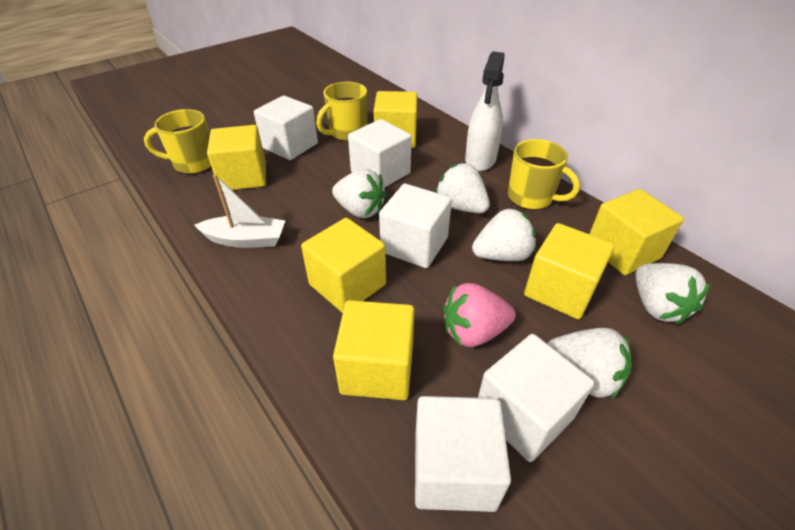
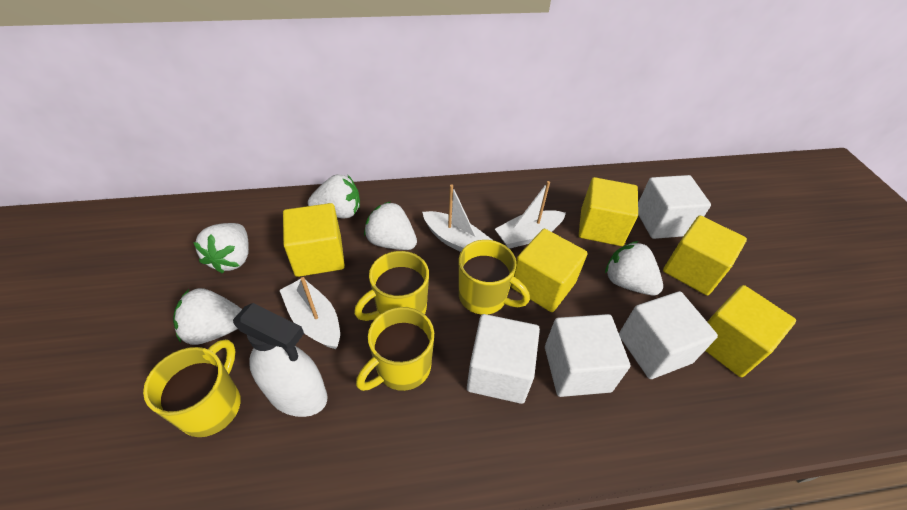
pink strawberry: 1 -> 0
white boat: 1 -> 3
white cube: 5 -> 4
yellow cube: 6 -> 5
yellow mug: 3 -> 4

